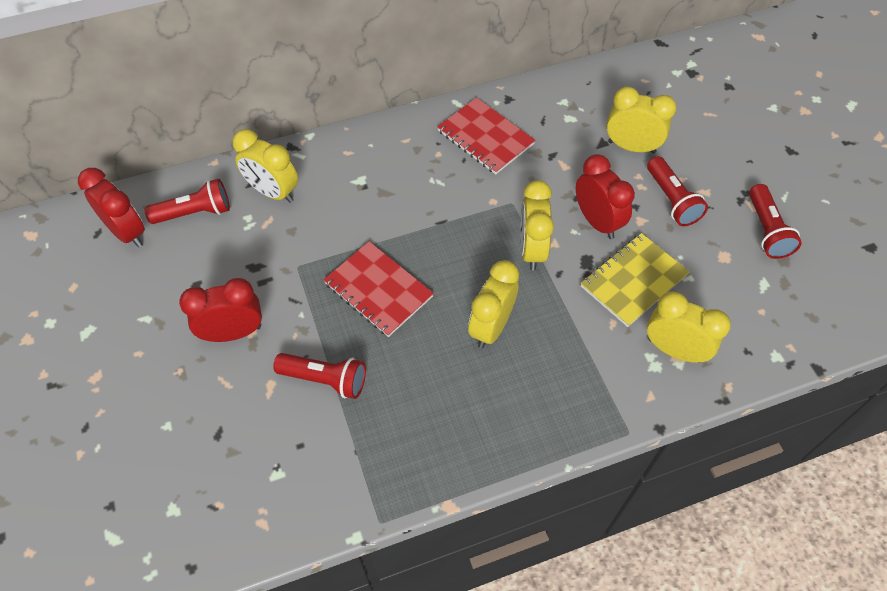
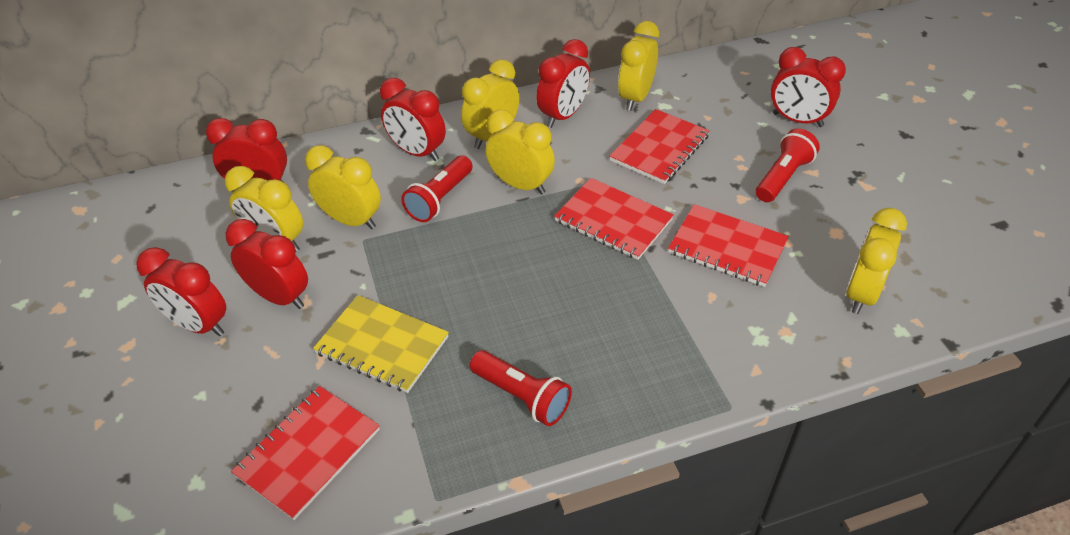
red clock: 3 -> 6
red flashlight: 4 -> 3
red notebook: 2 -> 4
yellow clock: 5 -> 6

